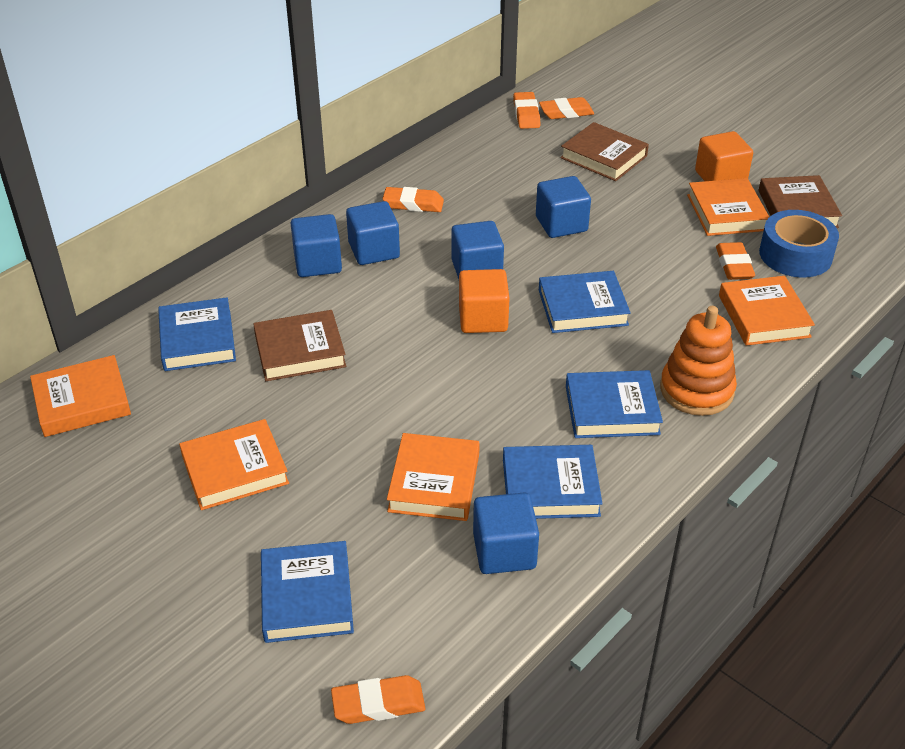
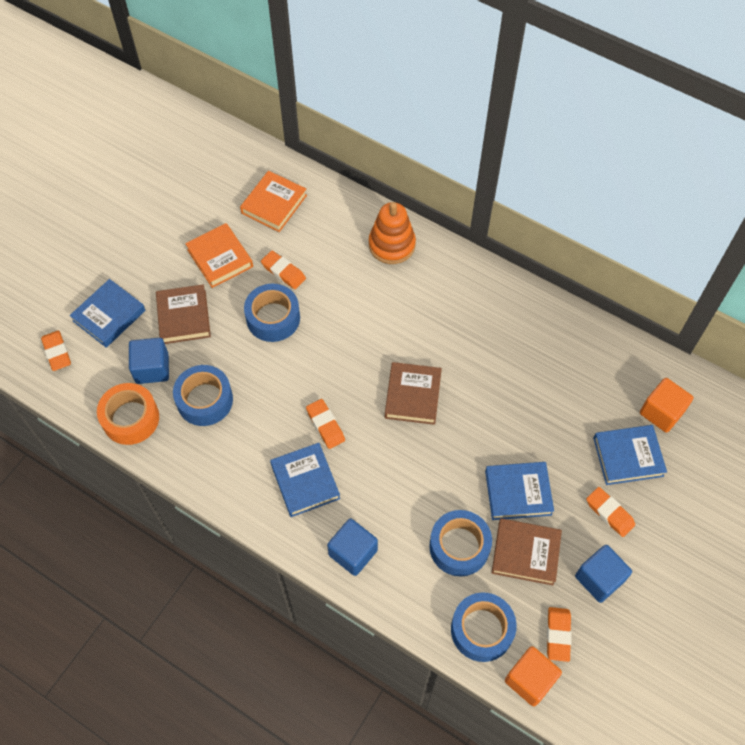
blue book: 5 -> 4
blue cube: 5 -> 3
blue tape: 1 -> 4
orange book: 5 -> 2
orange tape: 0 -> 1

